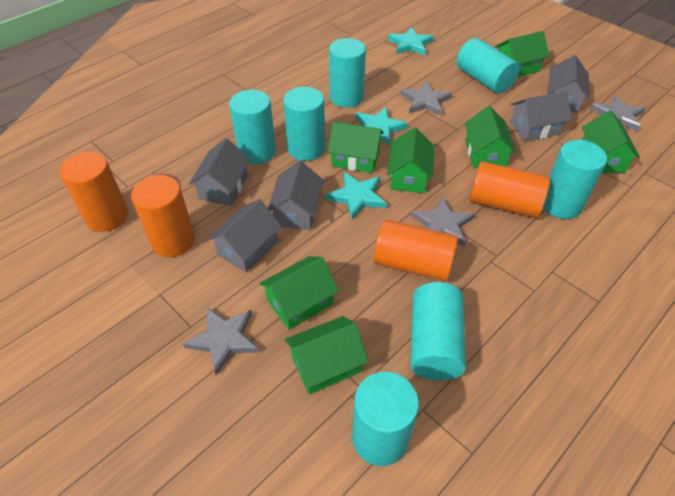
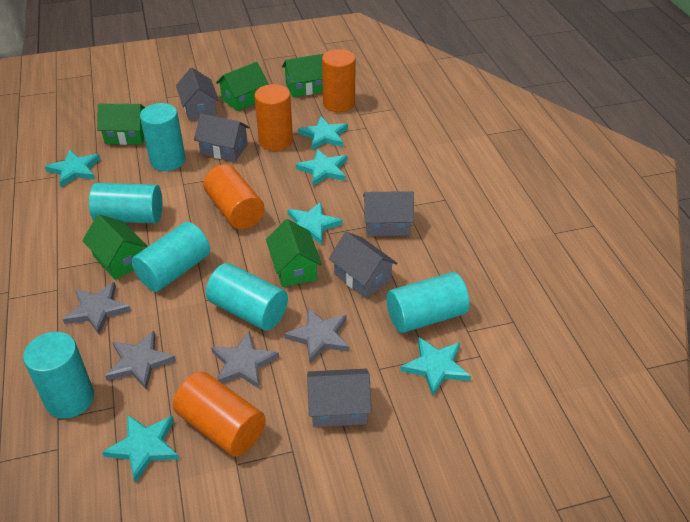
green house: 7 -> 5
turquoise cylinder: 7 -> 6
turquoise star: 3 -> 6

